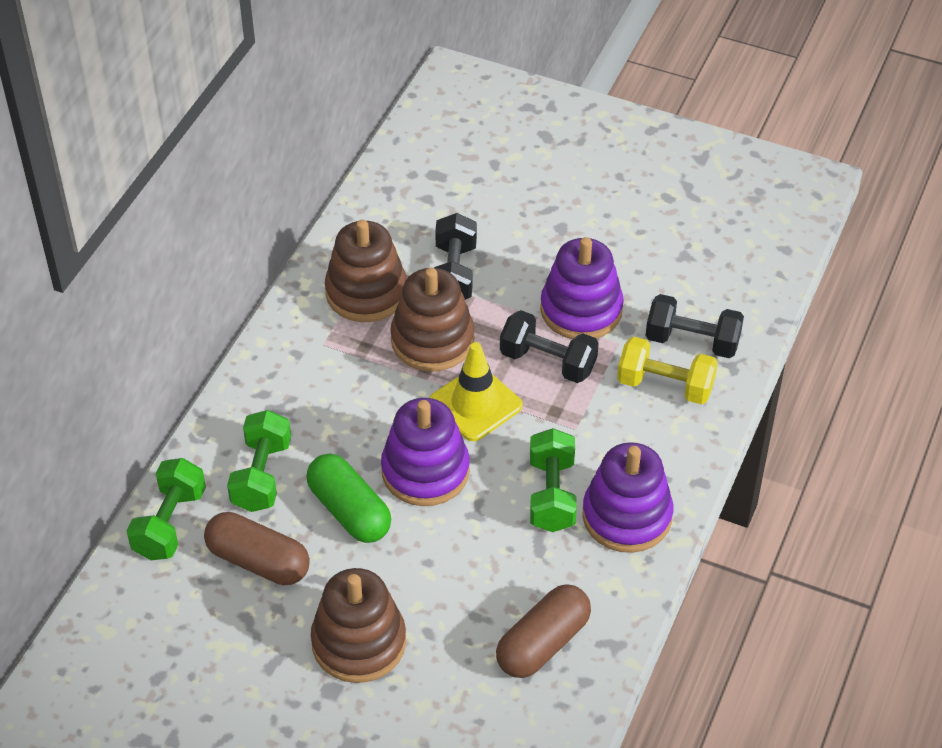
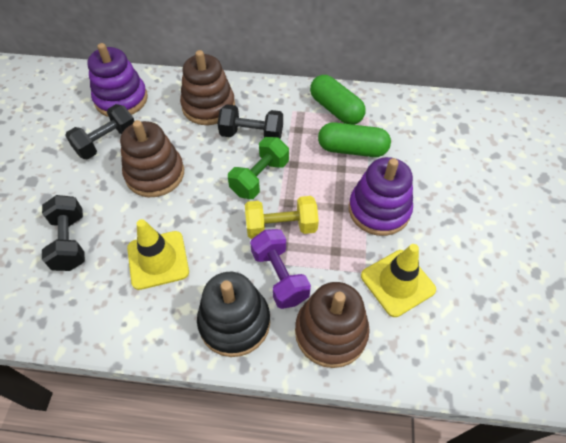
black stacking toy: 0 -> 1
brown capsule: 2 -> 0
green capsule: 1 -> 2
green dumbbell: 3 -> 1
purple dumbbell: 0 -> 1
purple stacking toy: 3 -> 2
yellow traffic cone: 1 -> 2

